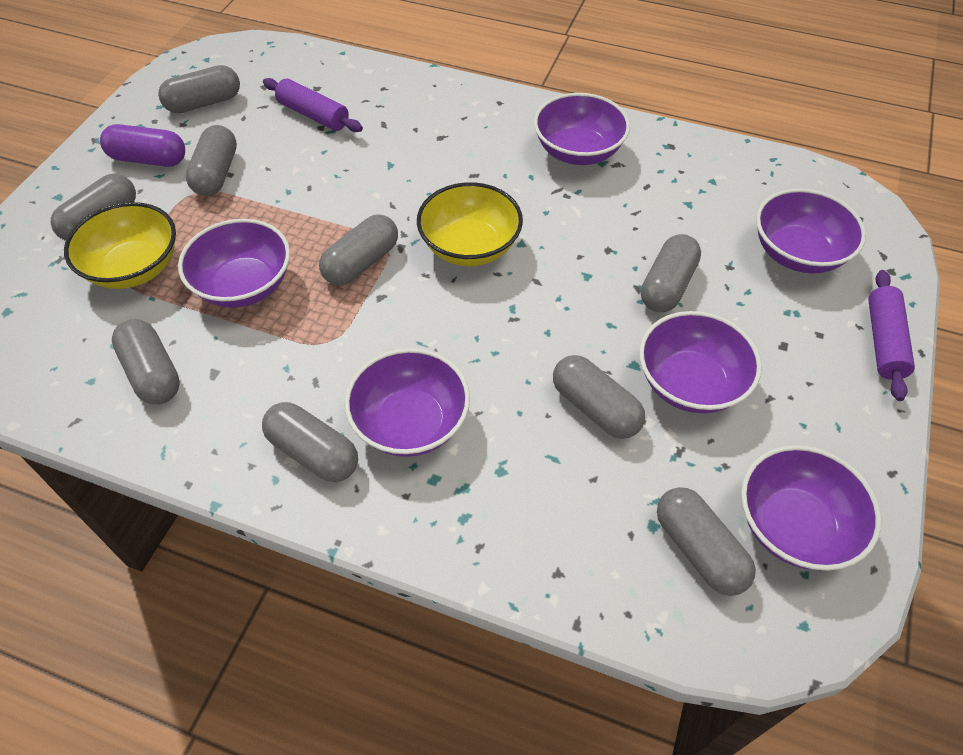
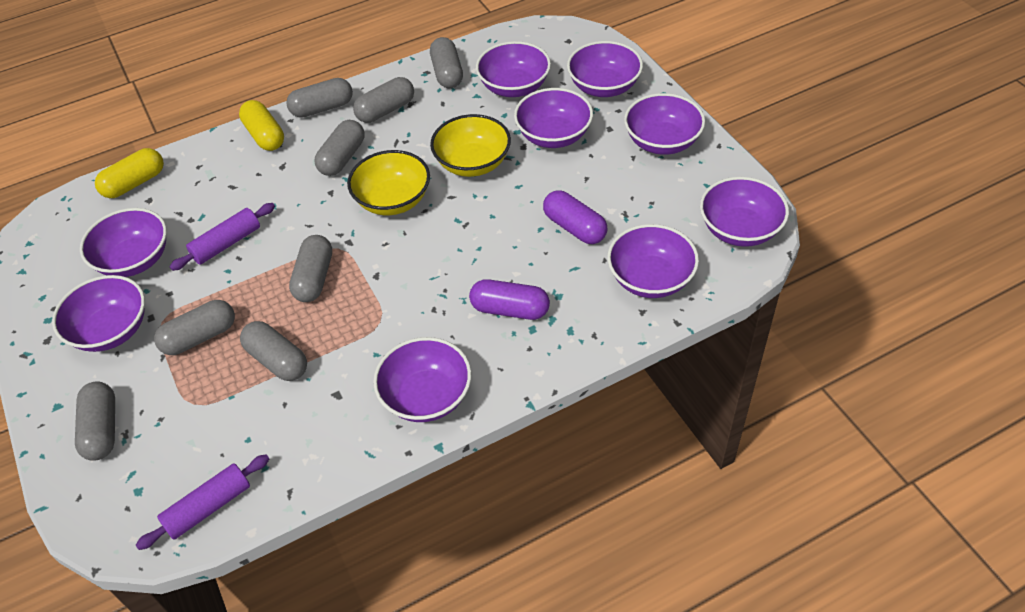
grey capsule: 9 -> 8
purple bowl: 6 -> 9
purple capsule: 1 -> 2
yellow capsule: 0 -> 2

